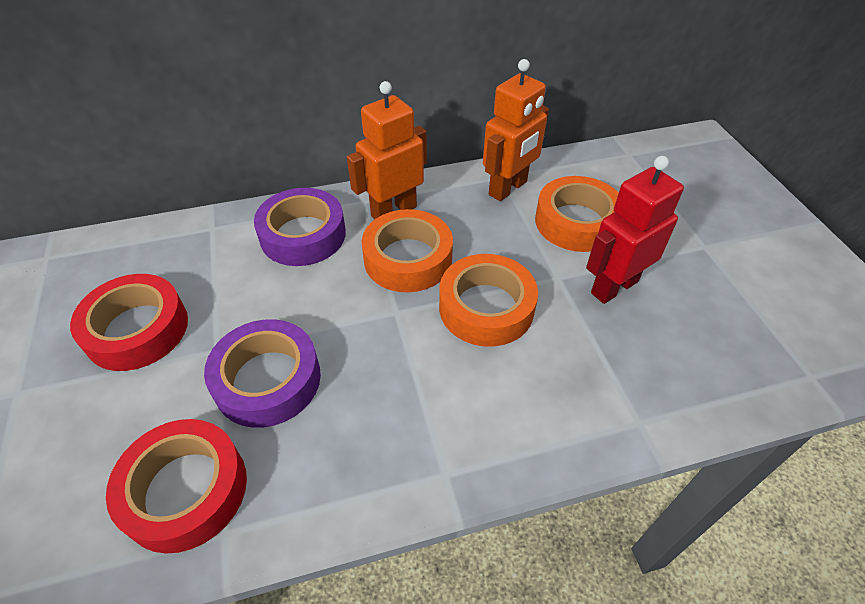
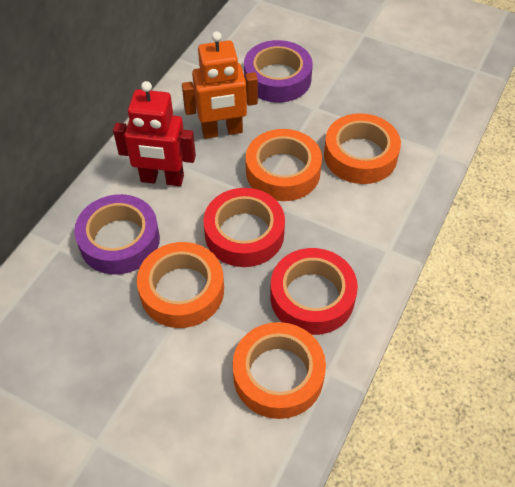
orange robot: 2 -> 1
orange tape: 3 -> 4

